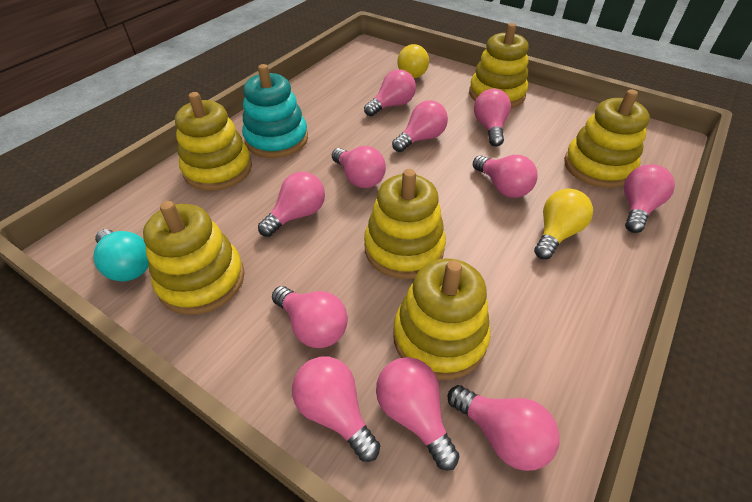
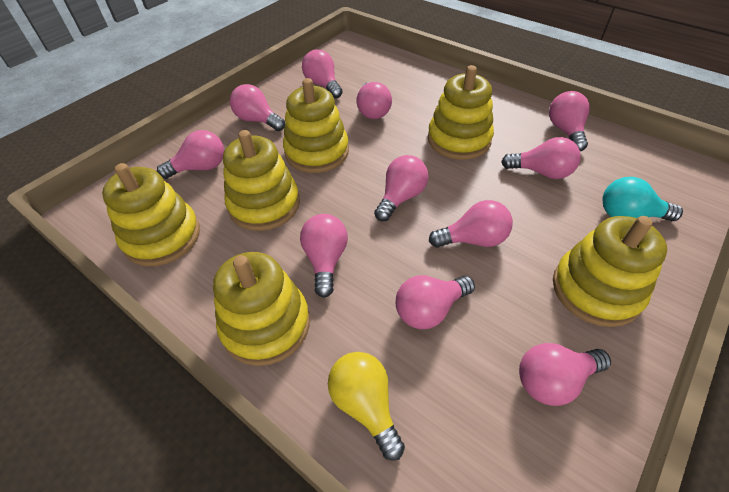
turquoise stacking toy: 1 -> 0
yellow light bulb: 2 -> 1

